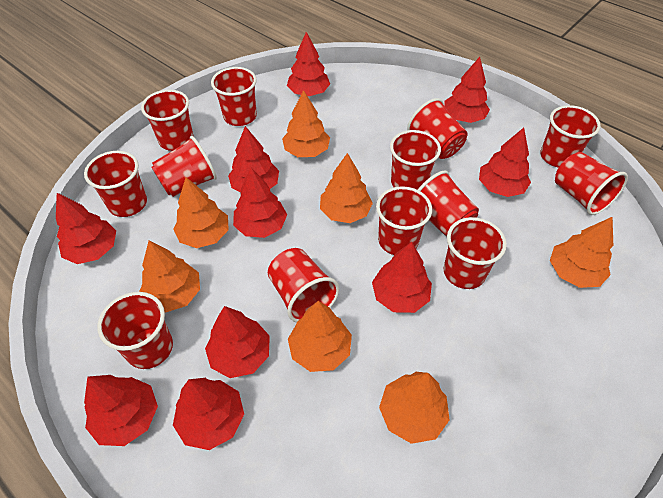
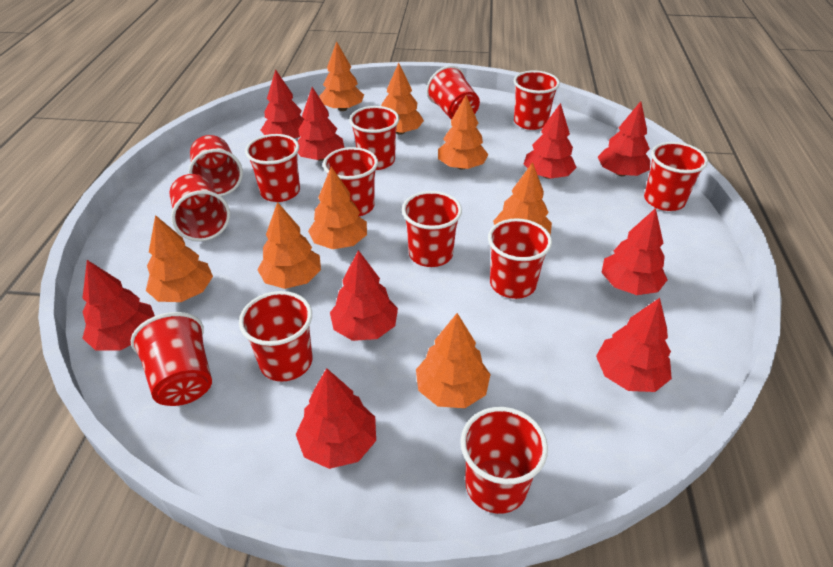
orange tree: 7 -> 8
red tree: 10 -> 9

